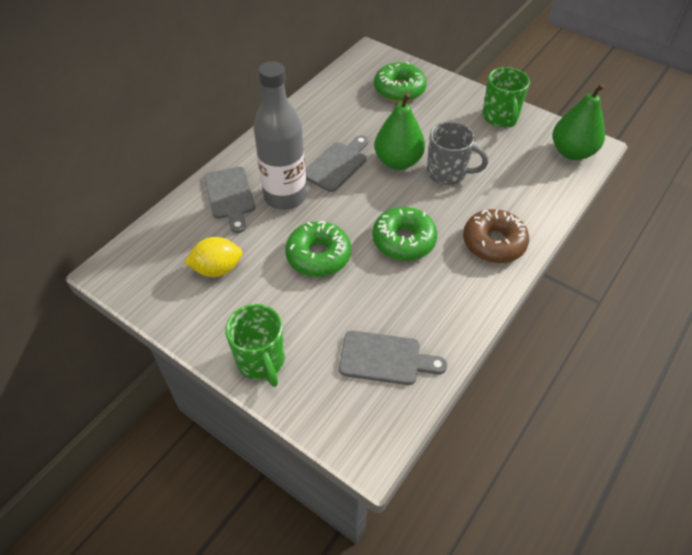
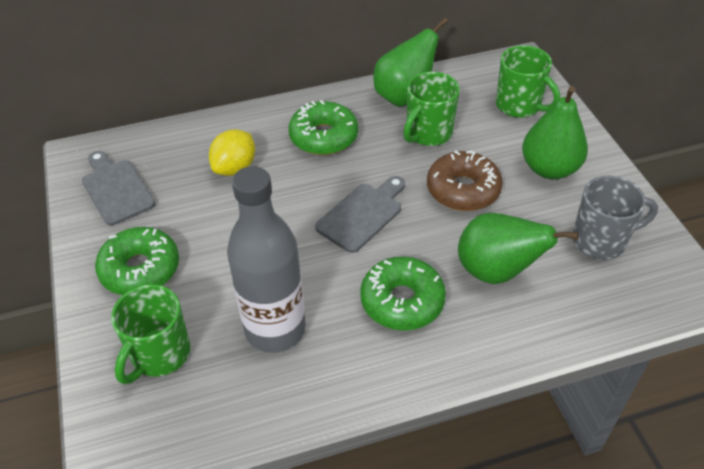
green mug: 2 -> 3
green pear: 2 -> 3
grey cutting board: 3 -> 2

